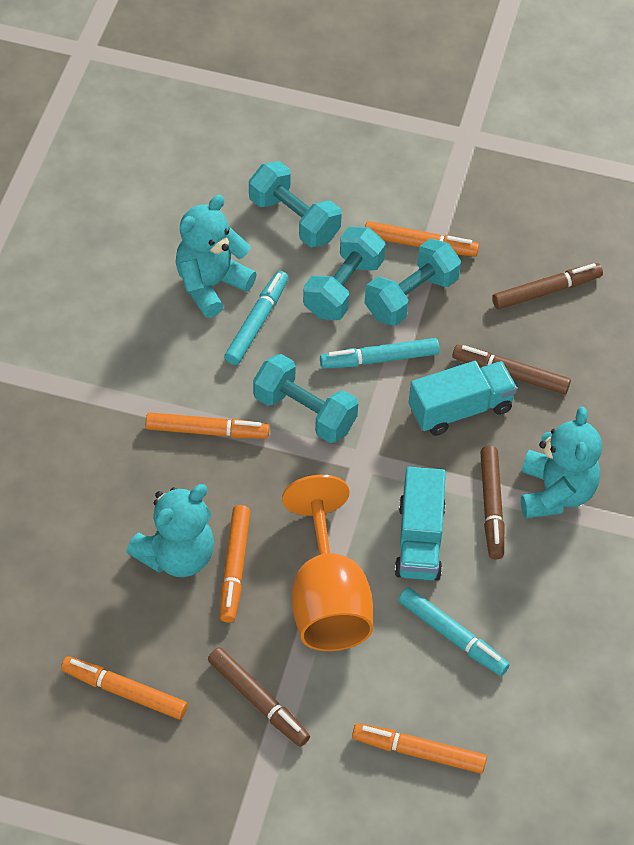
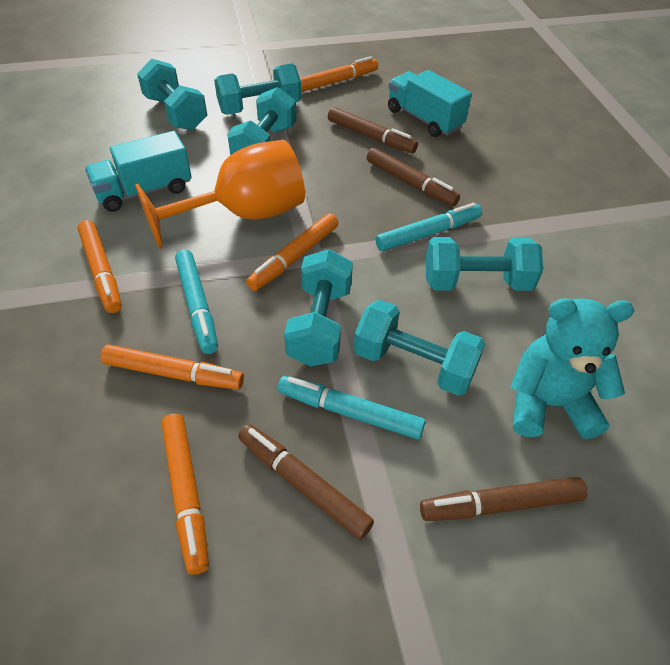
turquoise dumbbell: 4 -> 6
turquoise teddy bear: 3 -> 1

